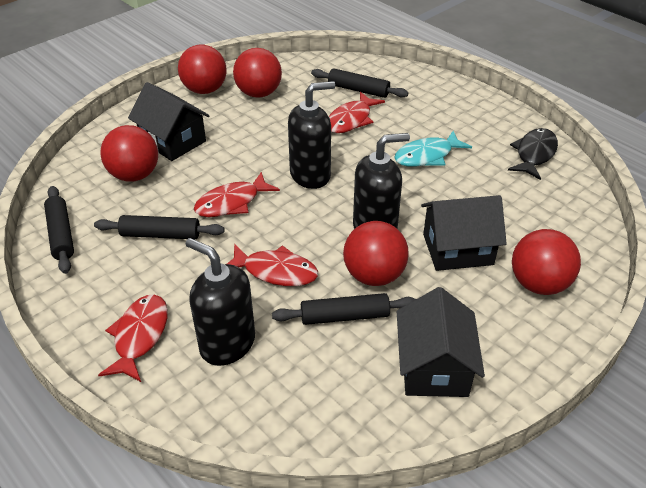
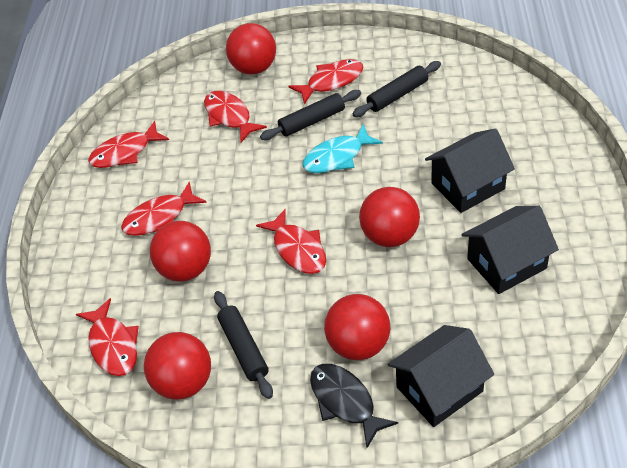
black rolling pin: 4 -> 3
black soap dispenser: 3 -> 0
red fish: 4 -> 6

